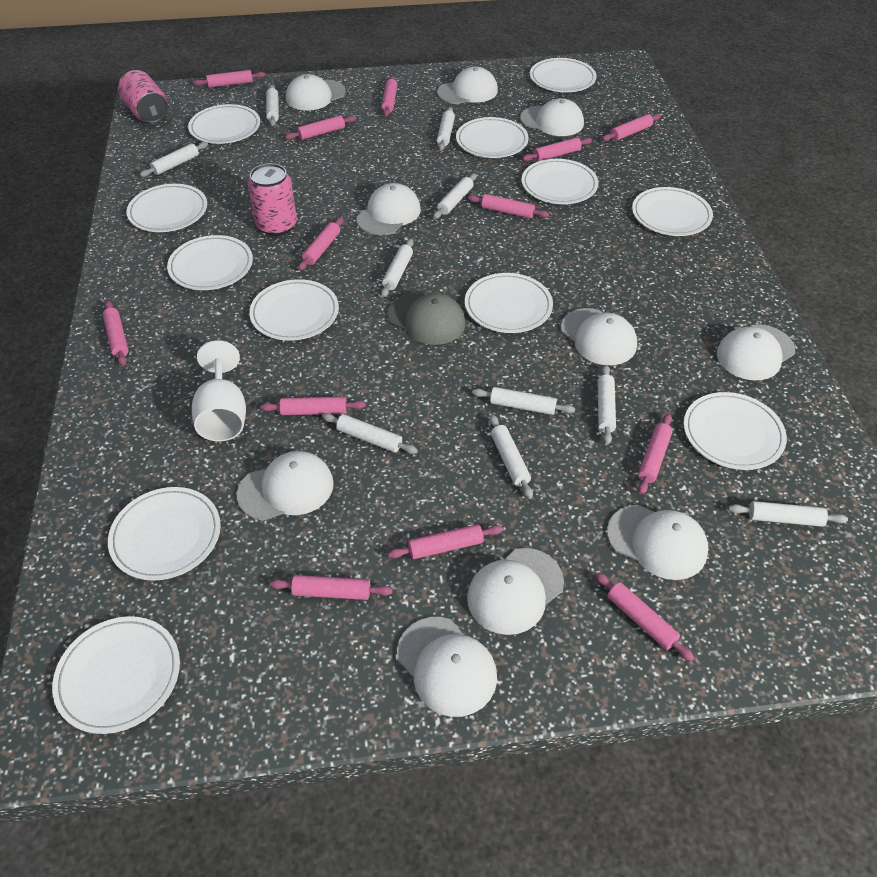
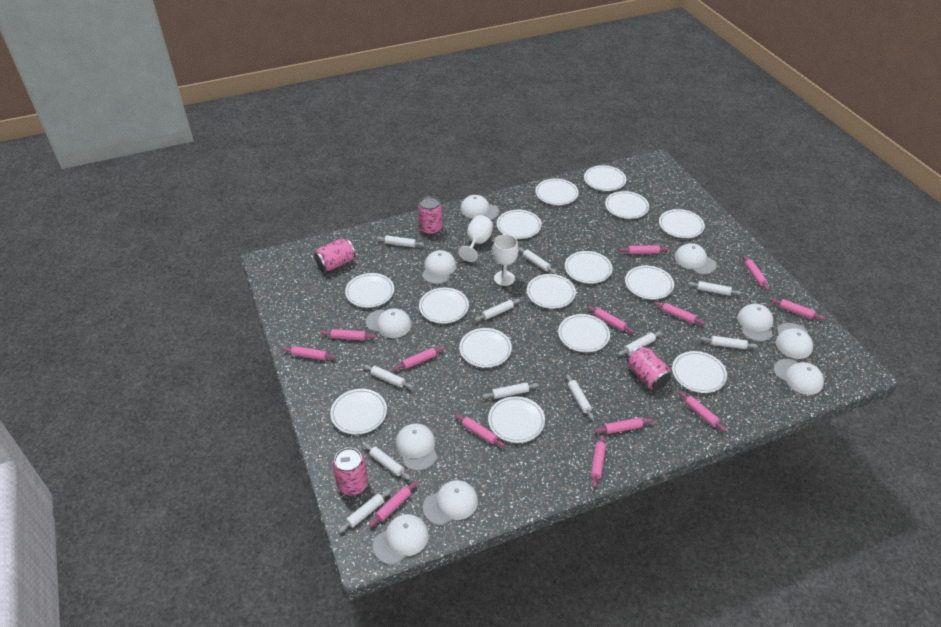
grey cap: 1 -> 0
pink can: 2 -> 4
white goblet: 1 -> 2
white plate: 12 -> 15
white rolling pin: 10 -> 11

